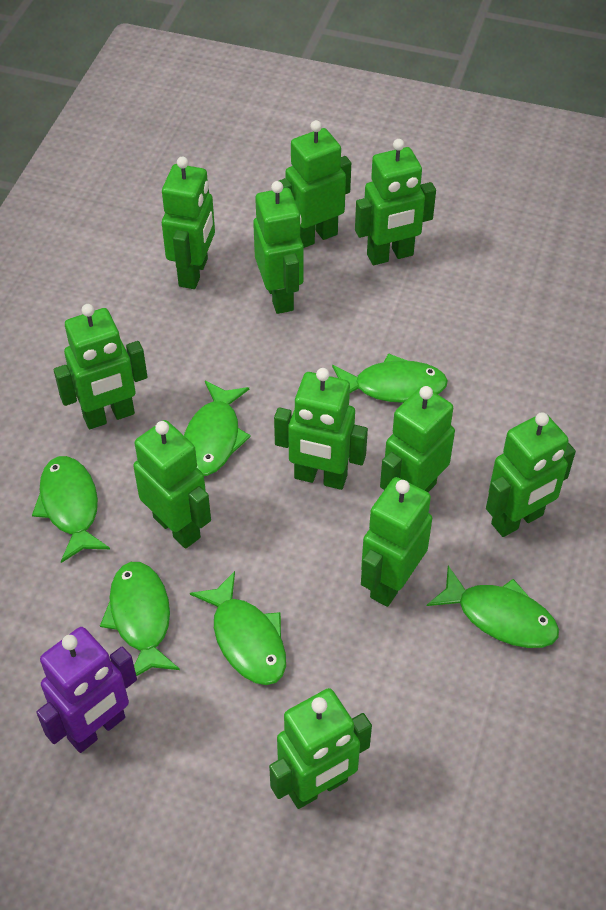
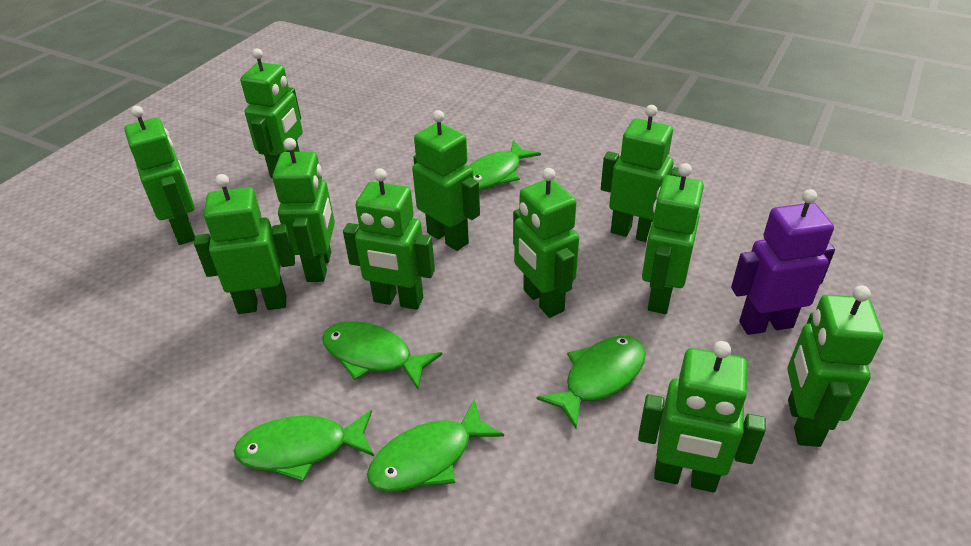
green fish: 6 -> 5

